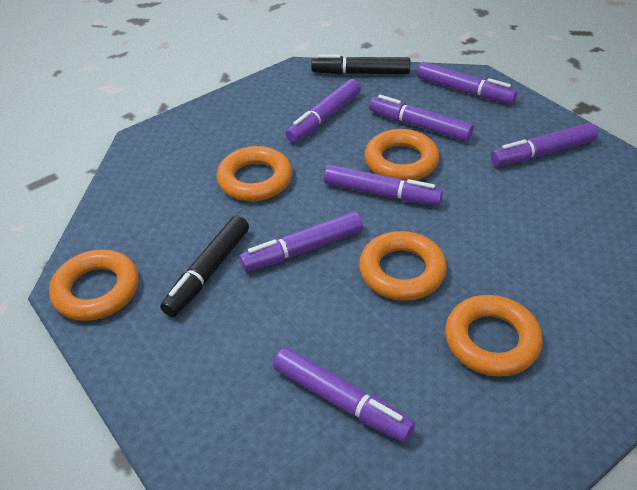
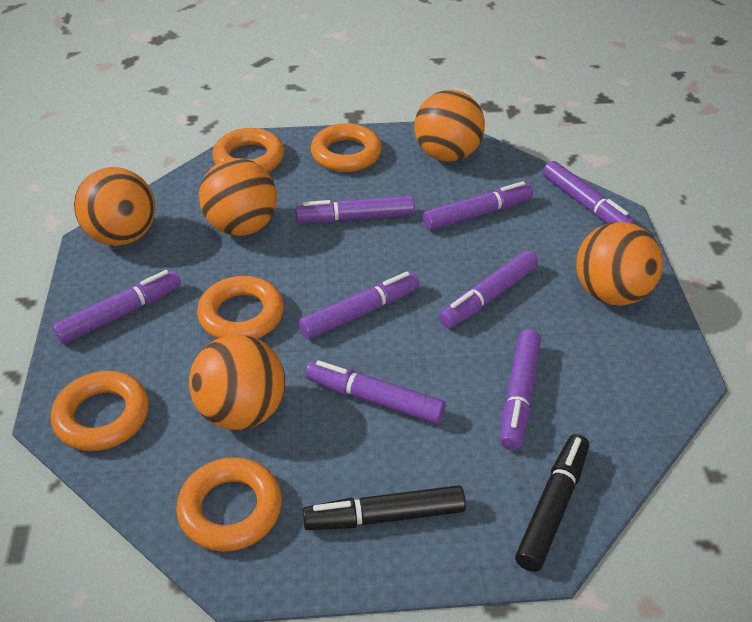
orange ball: 0 -> 5
purple marker: 7 -> 8

